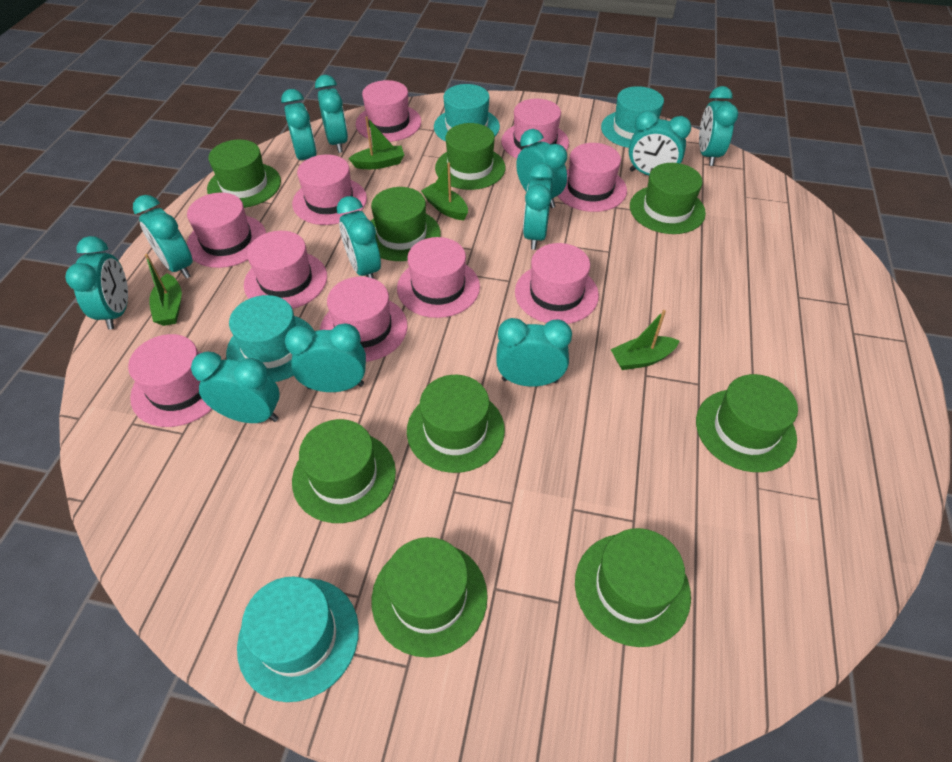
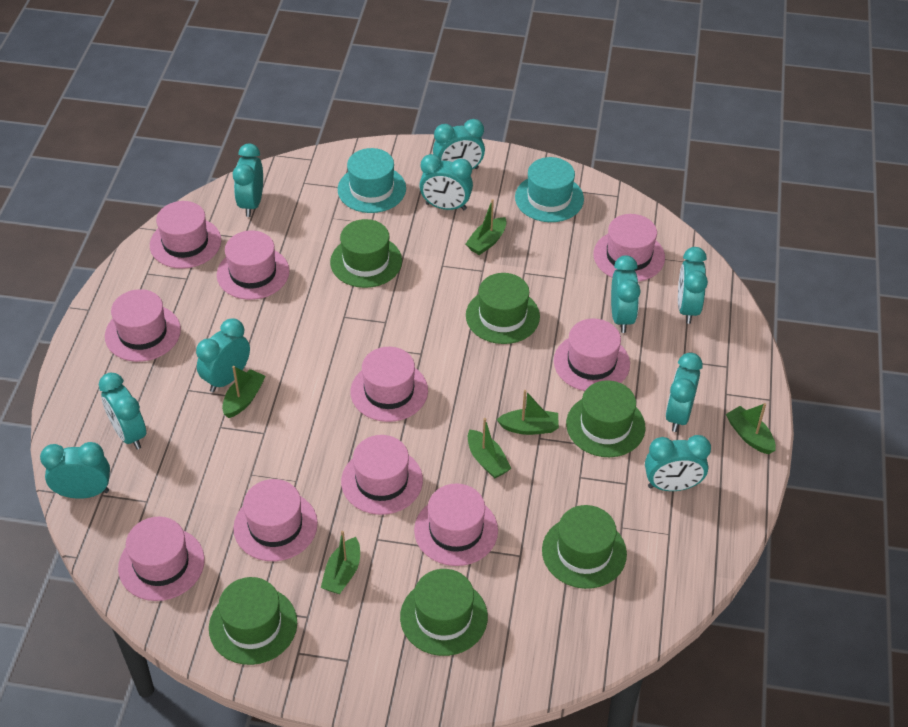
green boat: 4 -> 6
green hat: 9 -> 6
turquoise clock: 12 -> 10
turquoise hat: 4 -> 2

